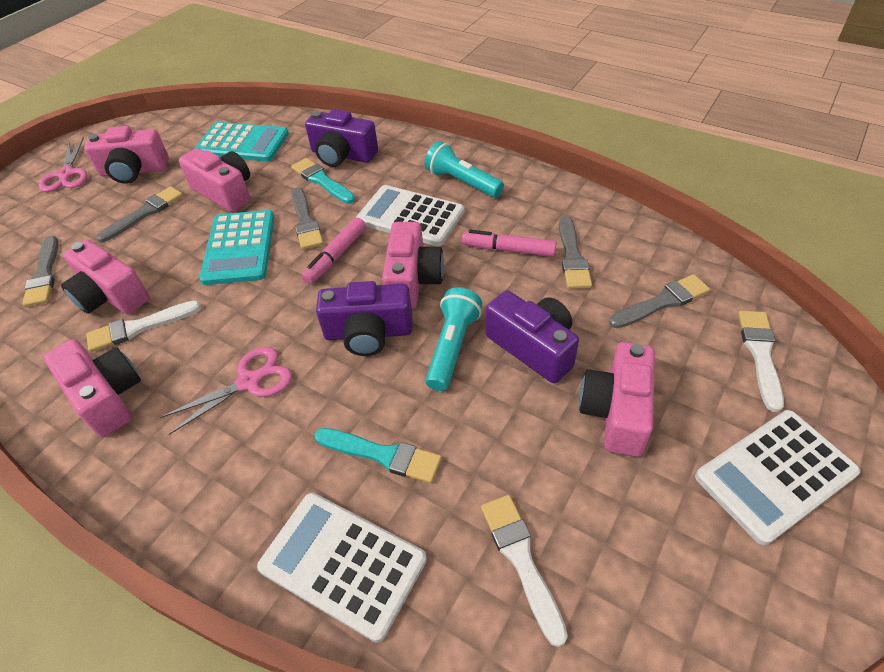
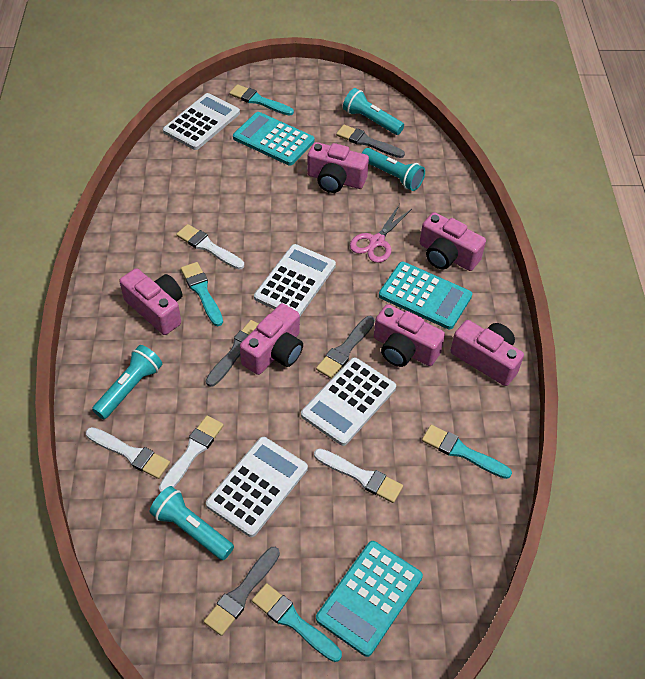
grey brush: 5 -> 4
pink marker: 2 -> 0
pink scissors: 2 -> 1
purple camera: 3 -> 0
turquoise brush: 2 -> 4
turquoise calculator: 2 -> 3
turquoise flashlight: 2 -> 4
white brush: 3 -> 4
white calculator: 3 -> 4

